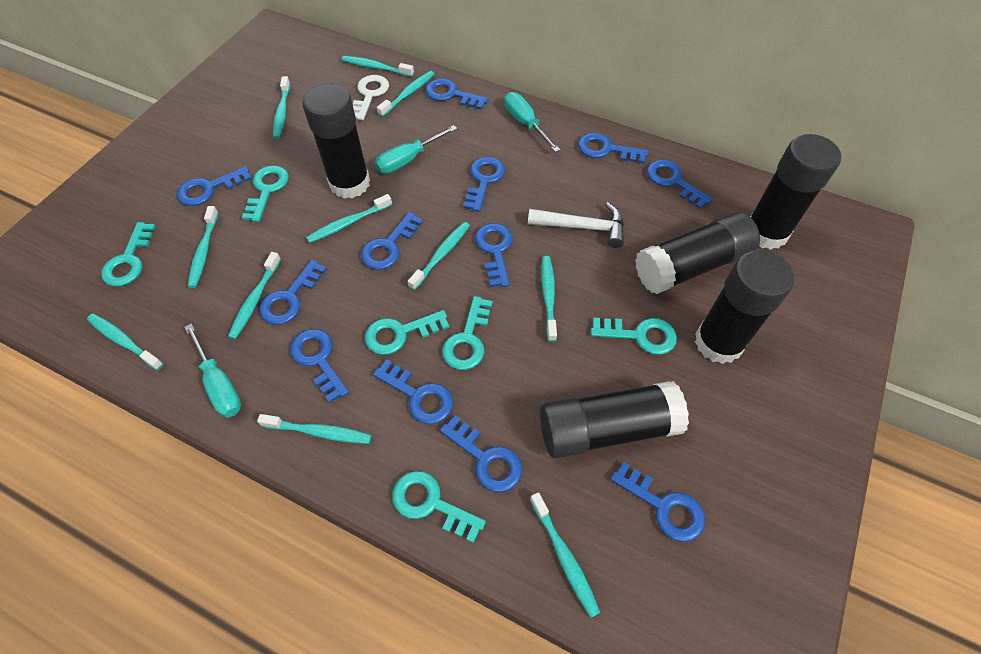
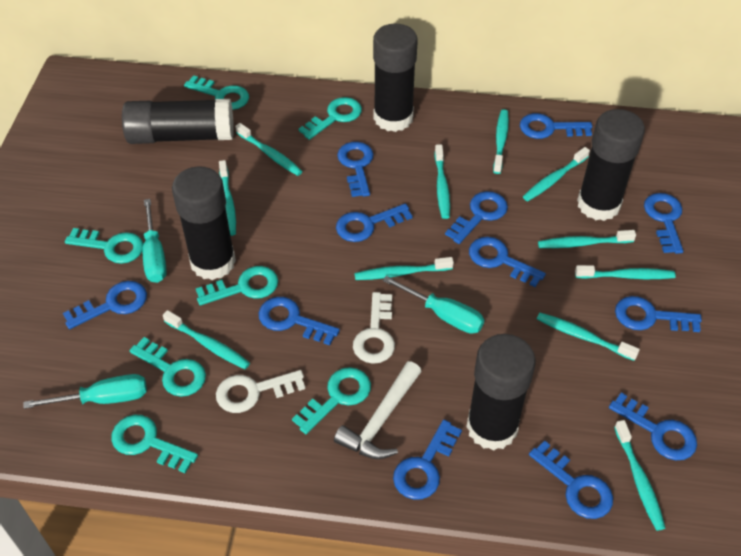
turquoise key: 6 -> 7
white key: 1 -> 2

